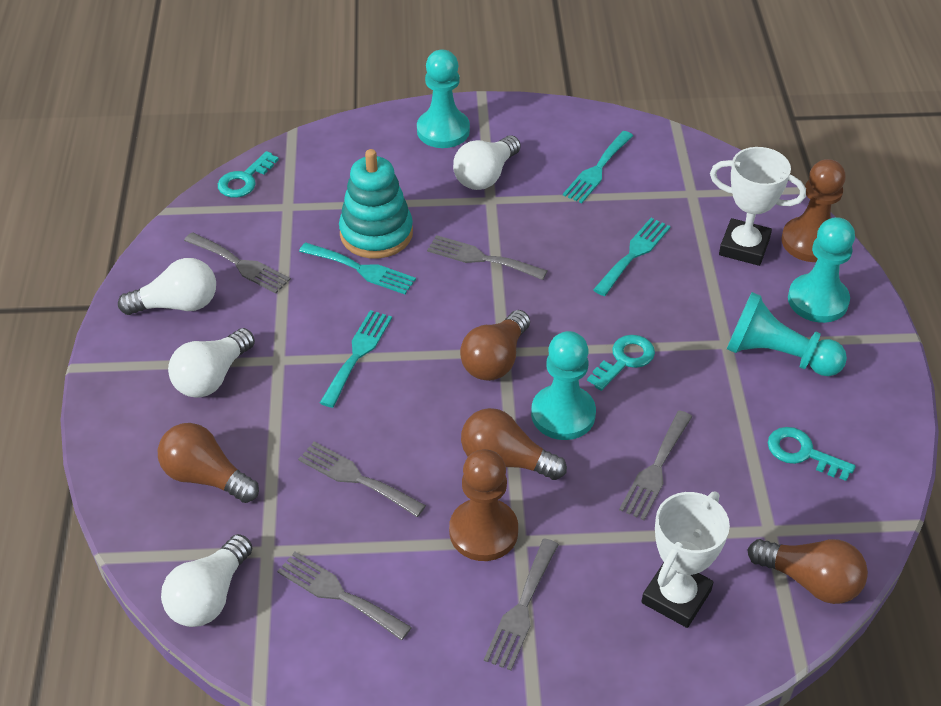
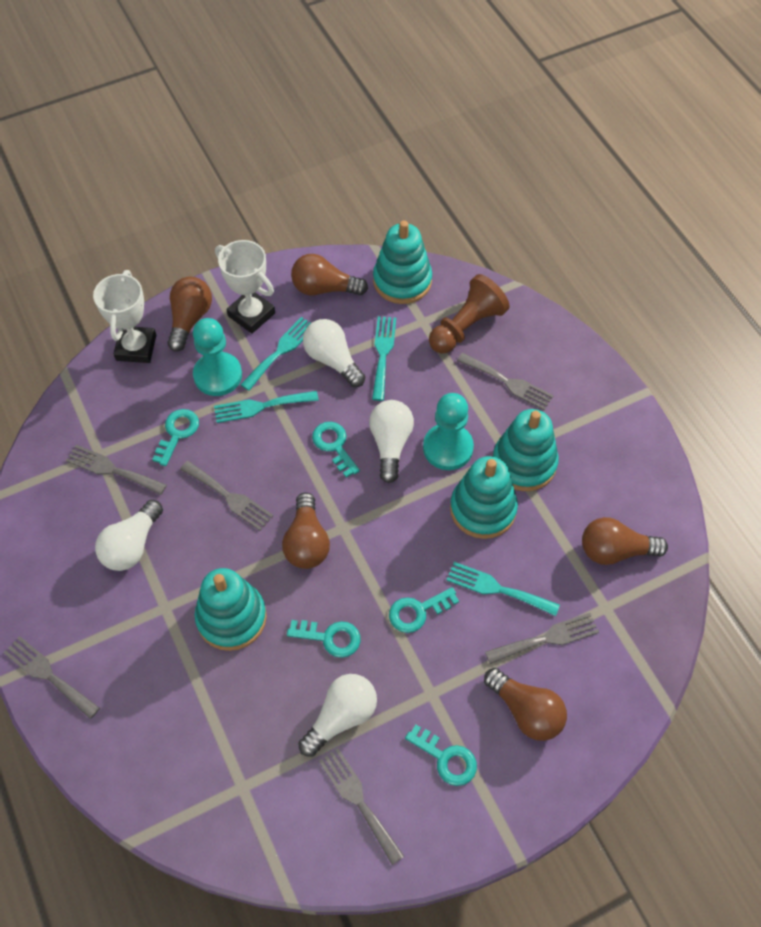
brown light bulb: 4 -> 5
brown pawn: 2 -> 1
turquoise key: 3 -> 5
turquoise pawn: 4 -> 2
turquoise stacking toy: 1 -> 4

